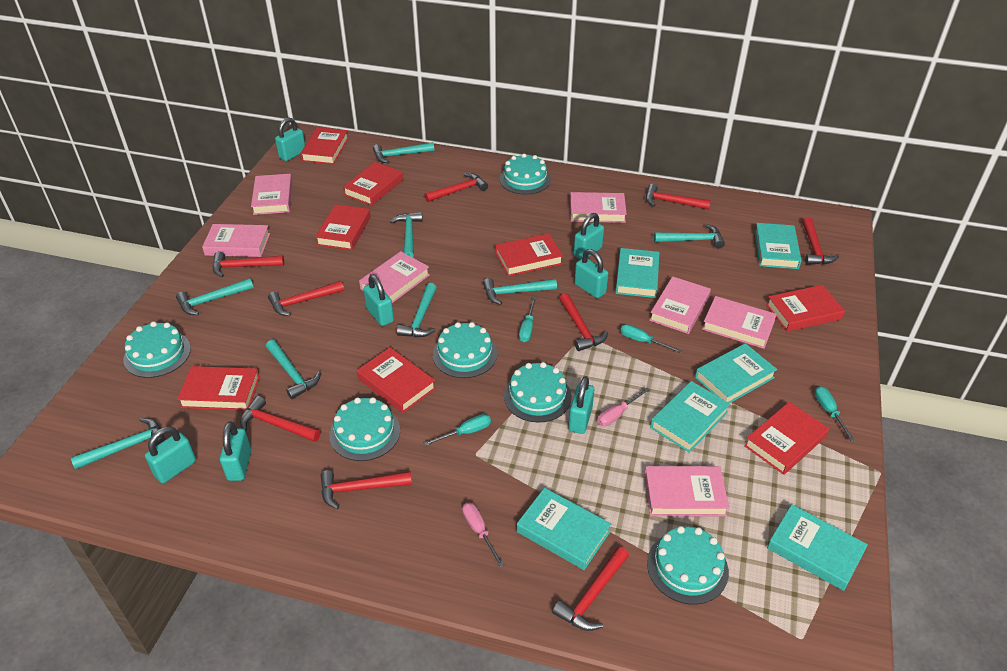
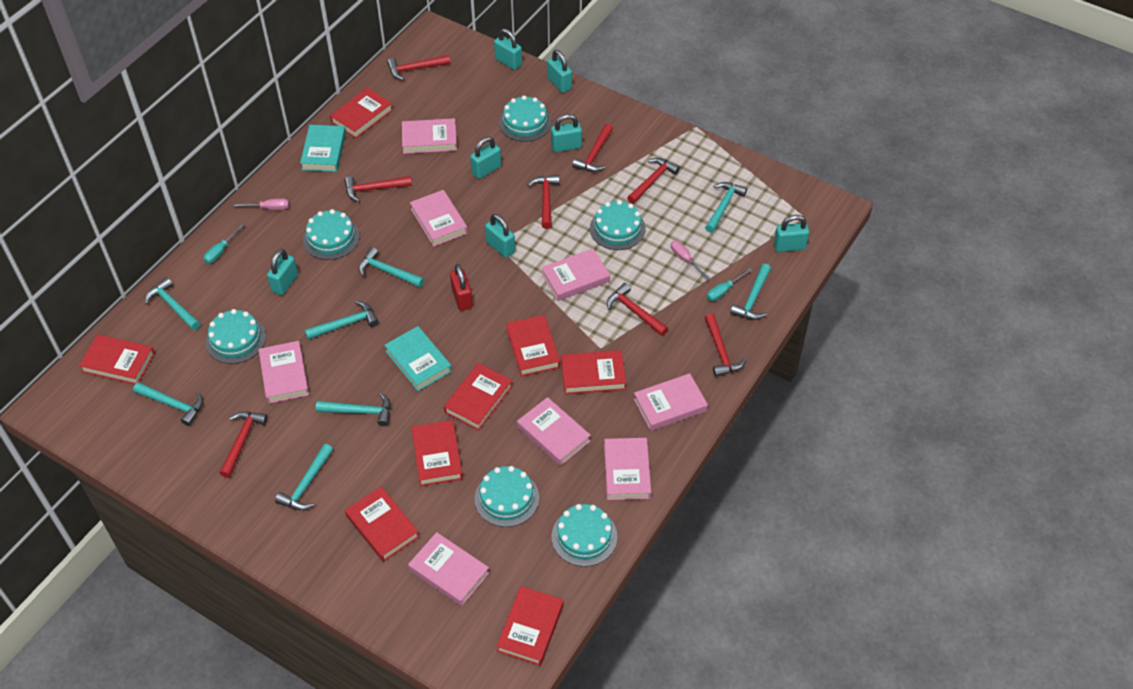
pink book: 7 -> 8
red hammer: 9 -> 8
red padlock: 0 -> 1
turquoise book: 6 -> 2
turquoise screwdriver: 4 -> 2

